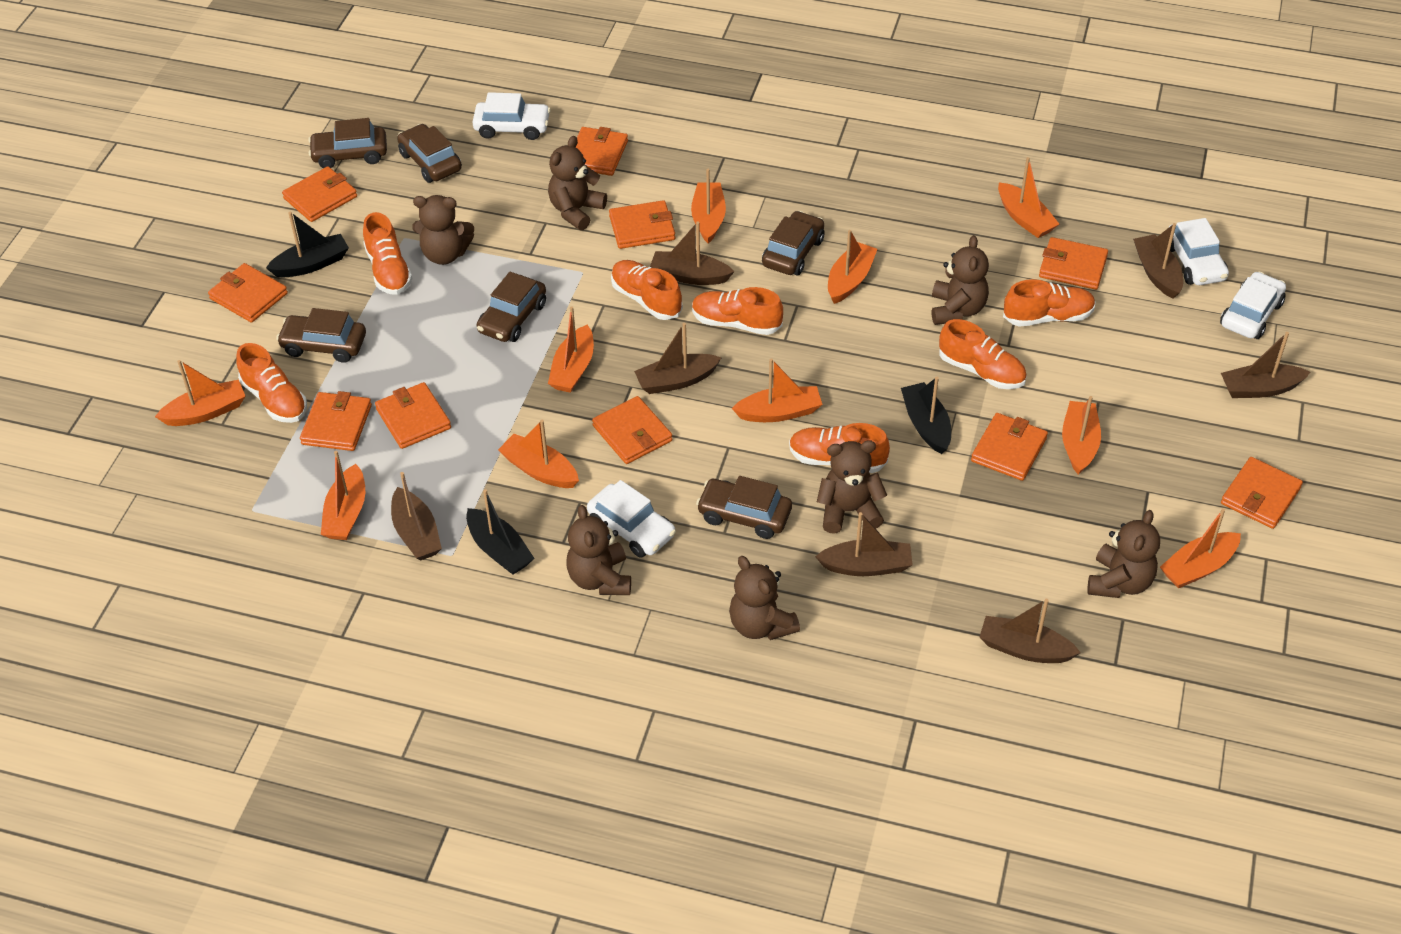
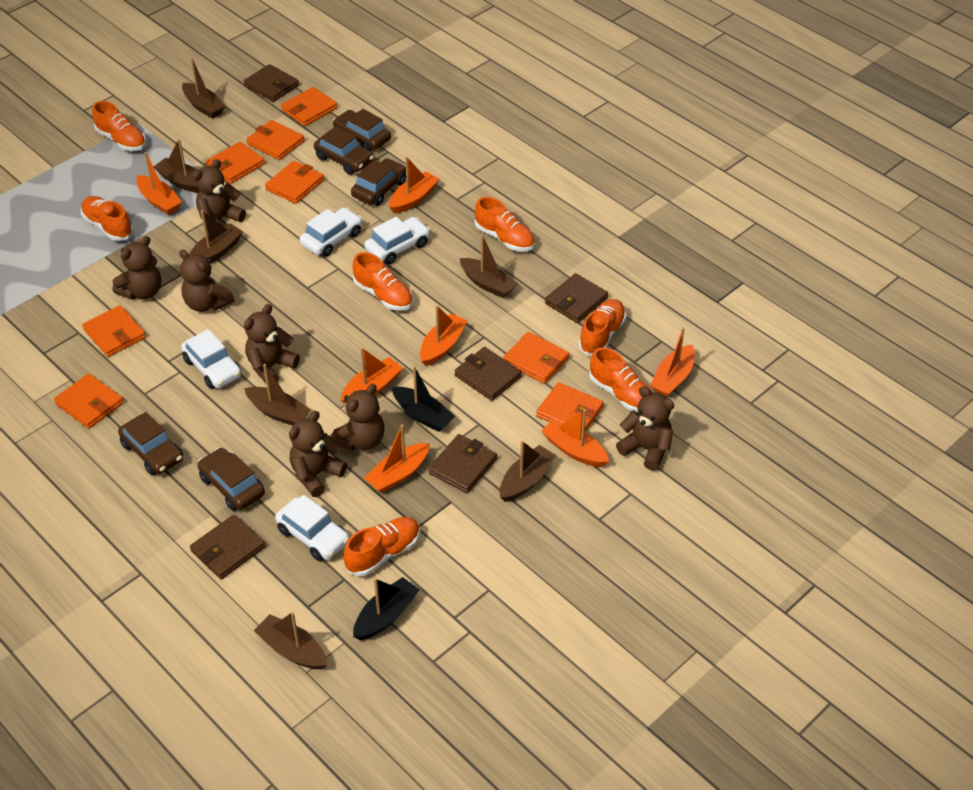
black boat: 3 -> 2
brown car: 6 -> 5
brown wallet: 0 -> 5
orange boat: 10 -> 7
orange wallet: 10 -> 8

